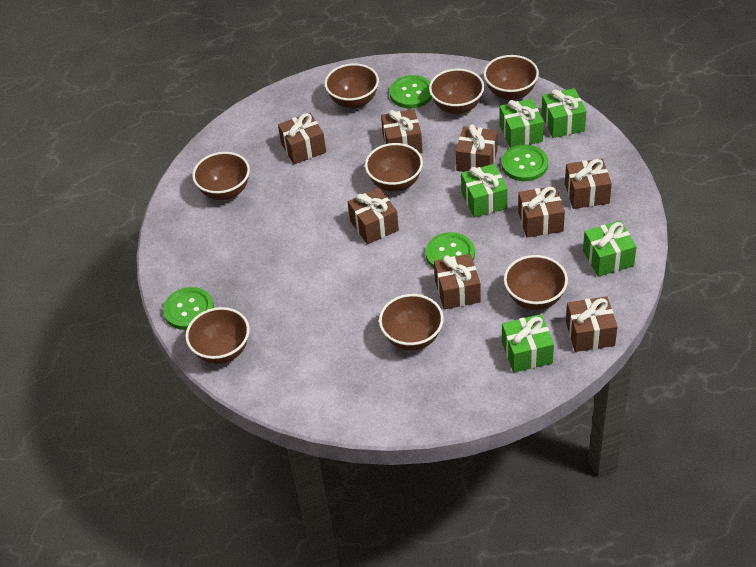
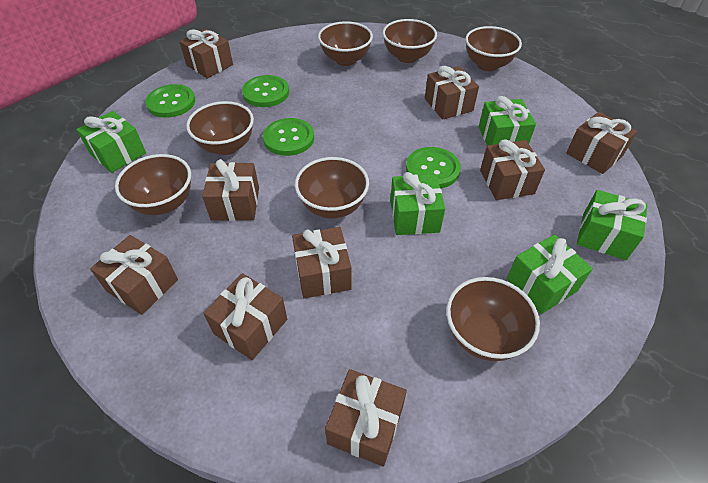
brown bowl: 8 -> 7
brown gift: 8 -> 9

